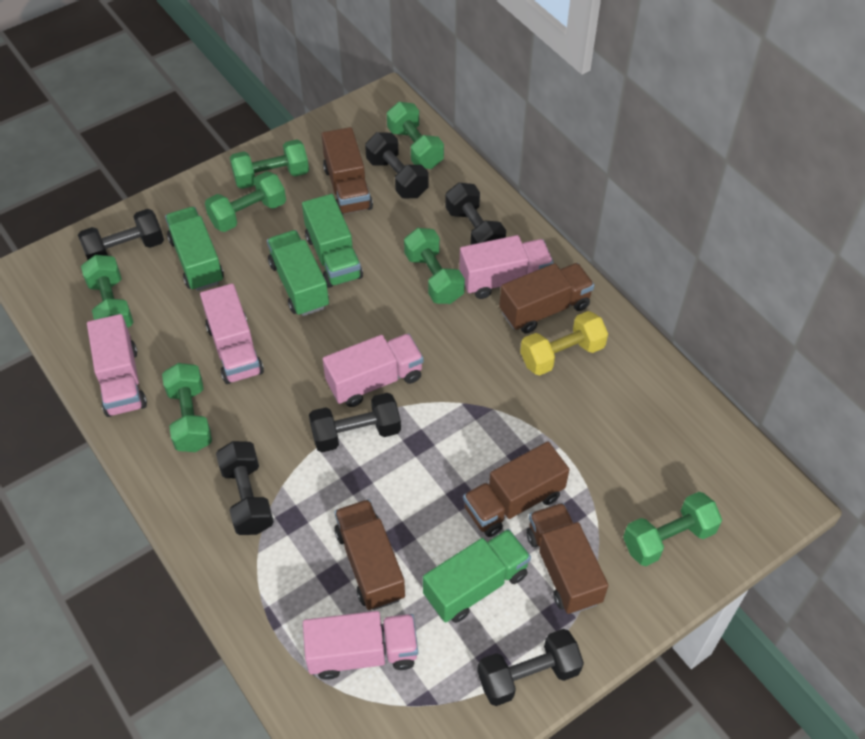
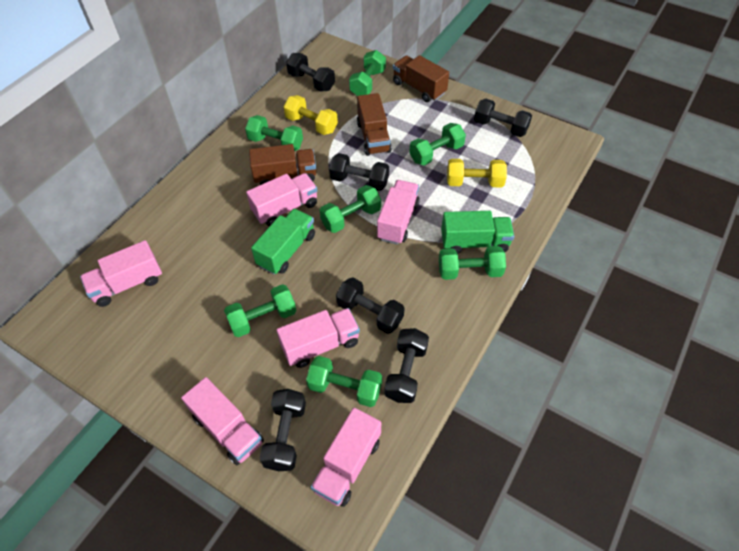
brown truck: 5 -> 3
green truck: 4 -> 2
pink truck: 5 -> 6
yellow dumbbell: 1 -> 2

